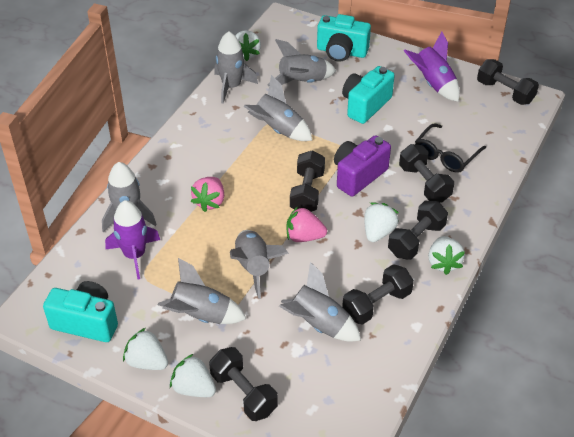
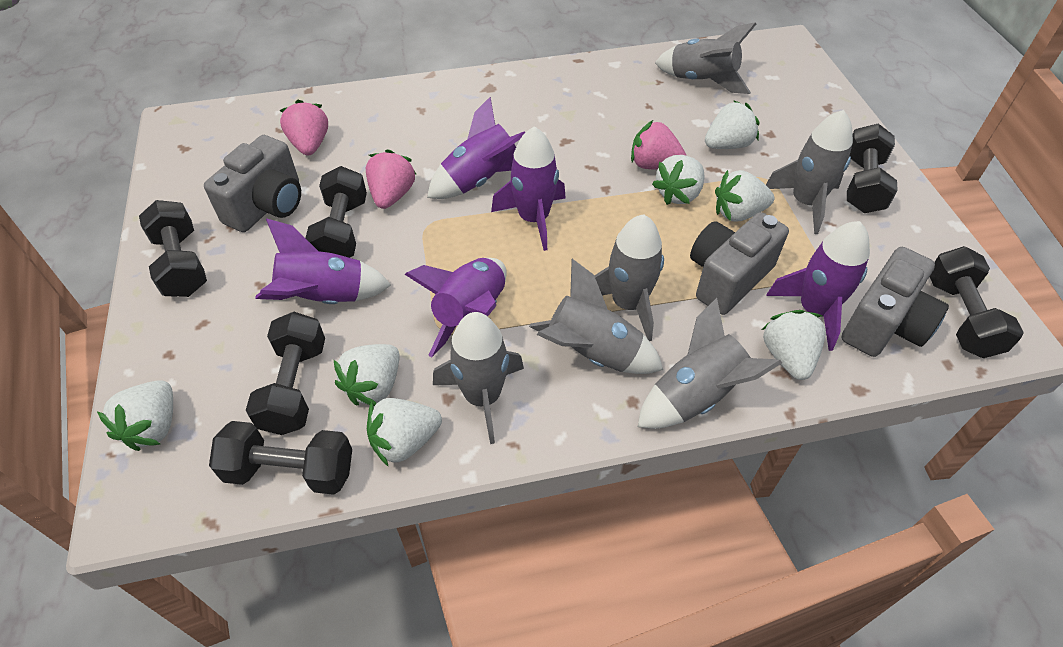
black glasses: 1 -> 0
grey camera: 0 -> 3
grey rocket: 7 -> 6
pink strawberry: 2 -> 3
purple camera: 1 -> 0
purple rocket: 2 -> 5
turquoise camera: 3 -> 0
white strawberry: 5 -> 7

